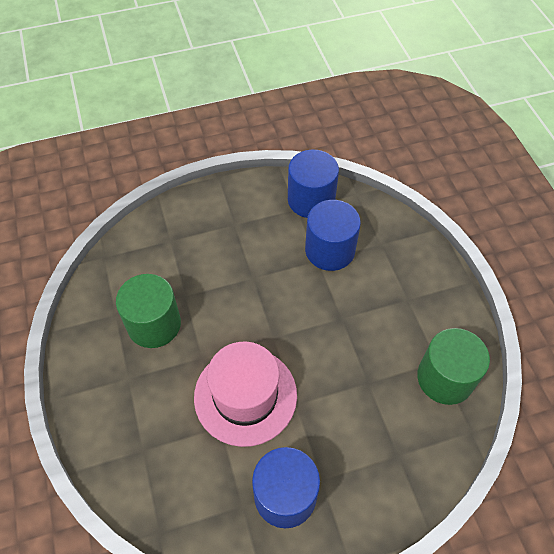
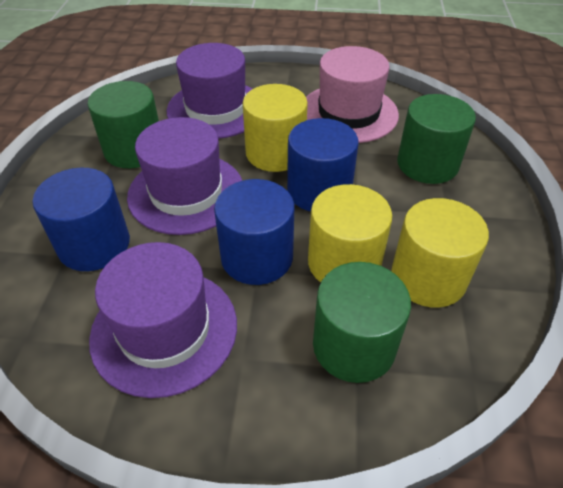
green cylinder: 2 -> 3
purple hat: 0 -> 3
yellow cylinder: 0 -> 3

